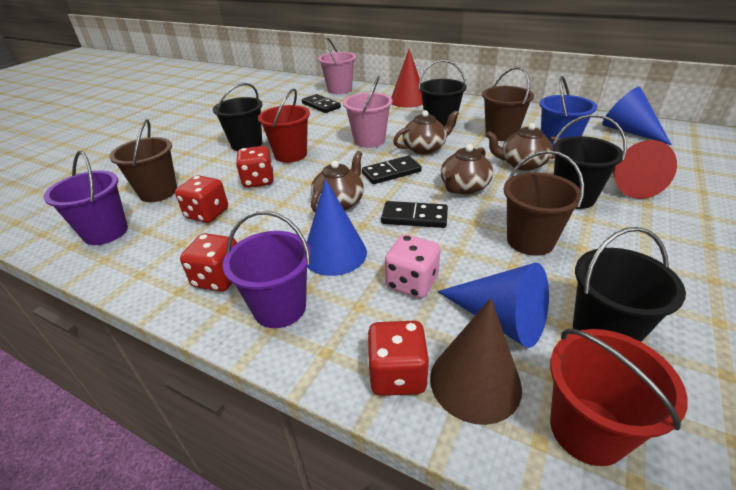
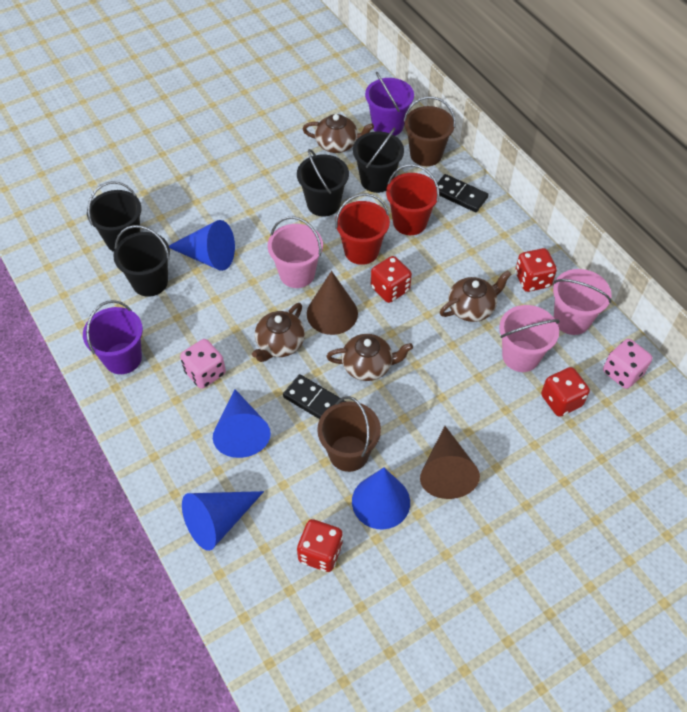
black domino: 3 -> 2
blue bucket: 1 -> 0
blue cone: 3 -> 4
brown bucket: 3 -> 2
brown cone: 1 -> 2
pink bucket: 2 -> 3
pink dice: 1 -> 2
red cone: 2 -> 0

